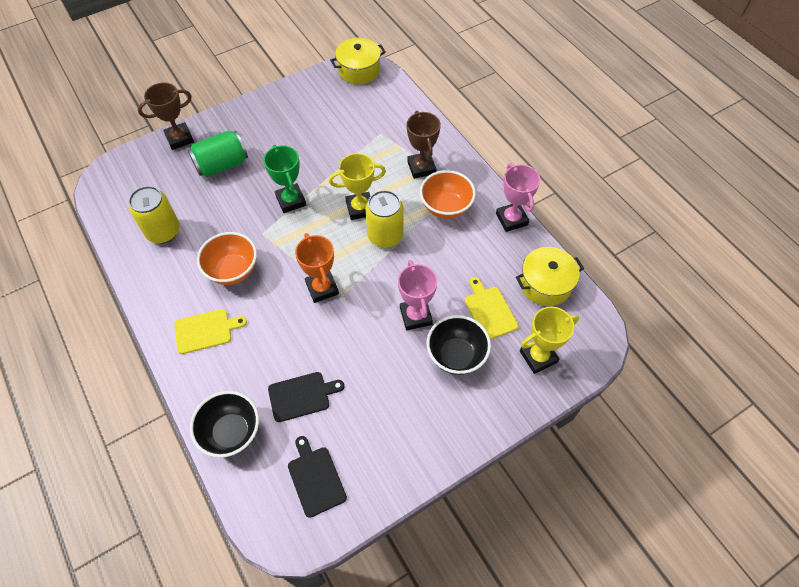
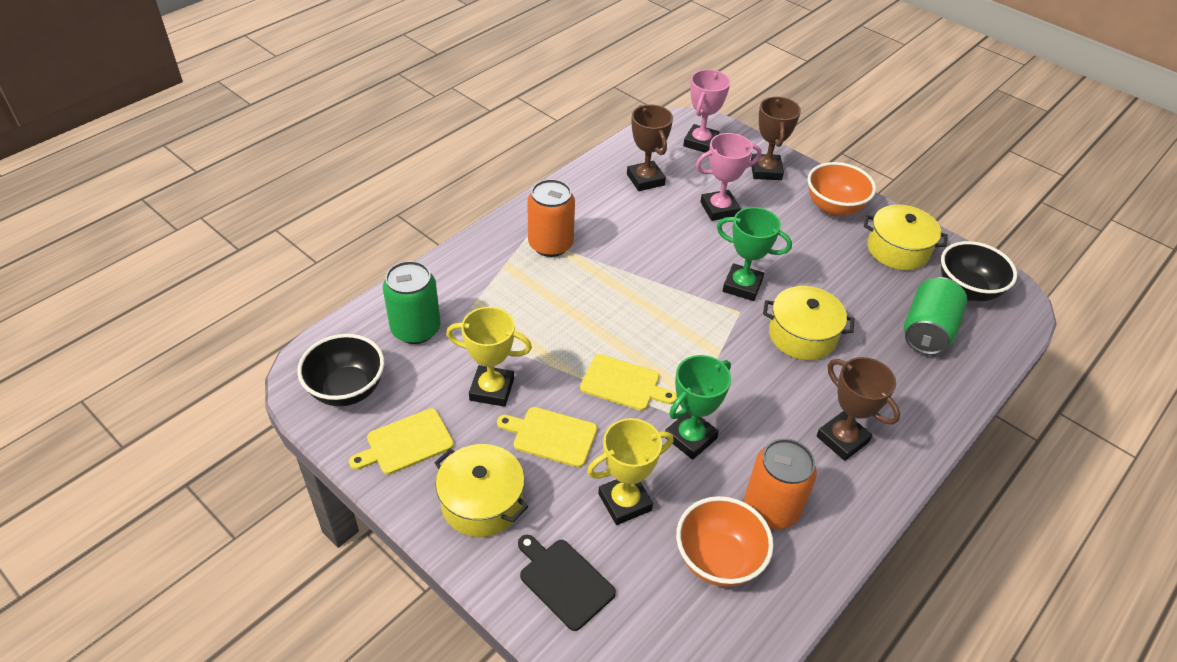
black cutting board: 2 -> 1
brown trophy: 2 -> 3
green can: 1 -> 2
green trophy: 1 -> 2
orange can: 0 -> 2
orange trophy: 1 -> 0
yellow can: 2 -> 0
yellow cutting board: 2 -> 3
yellow pot: 2 -> 3

